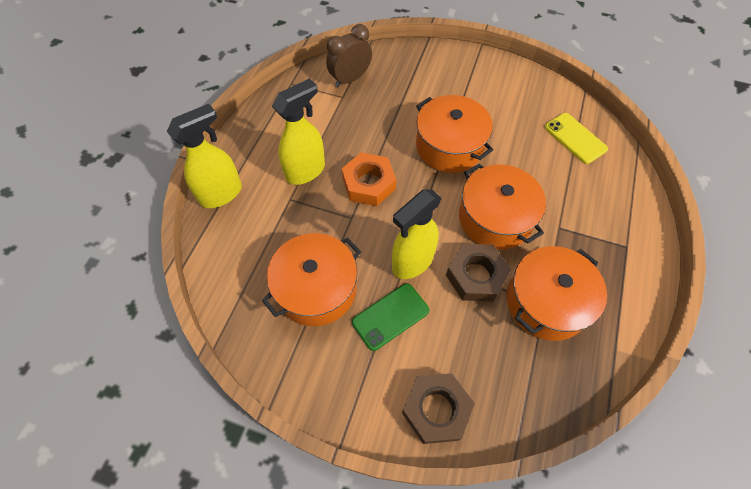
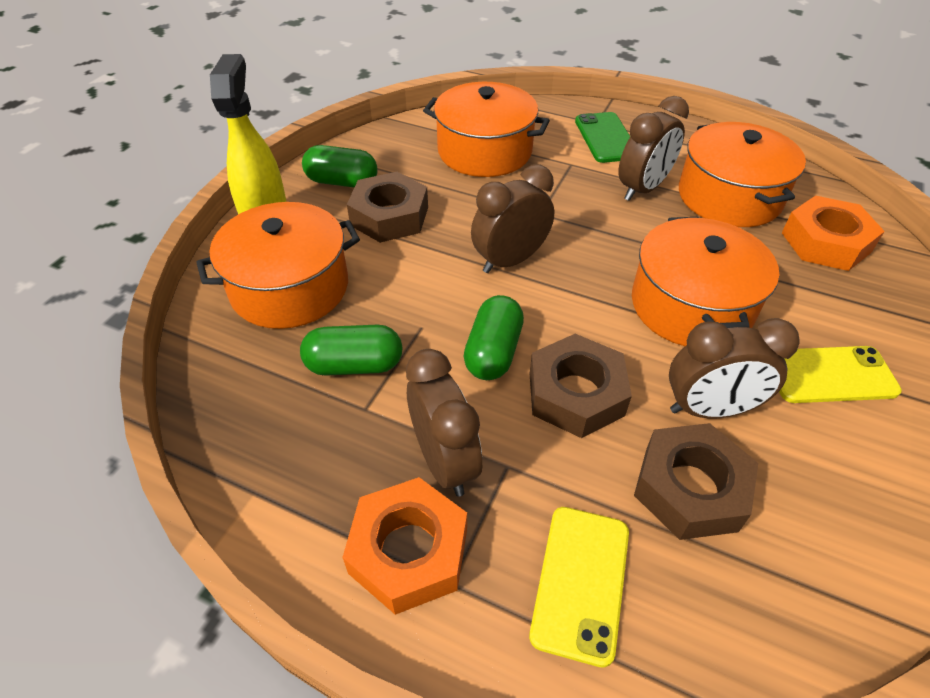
brown clock: 1 -> 4
brown nut: 2 -> 3
green capsule: 0 -> 3
orange nut: 1 -> 2
yellow phone: 1 -> 2
yellow spray bottle: 3 -> 1

